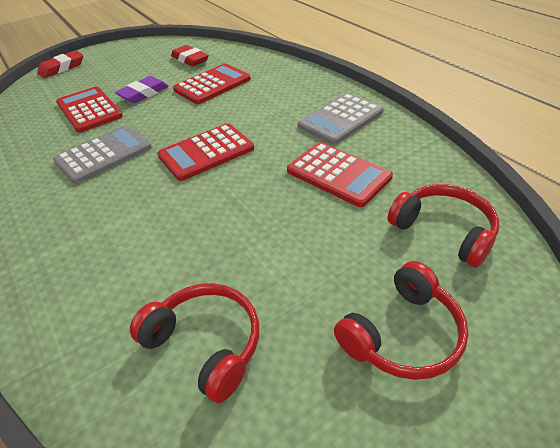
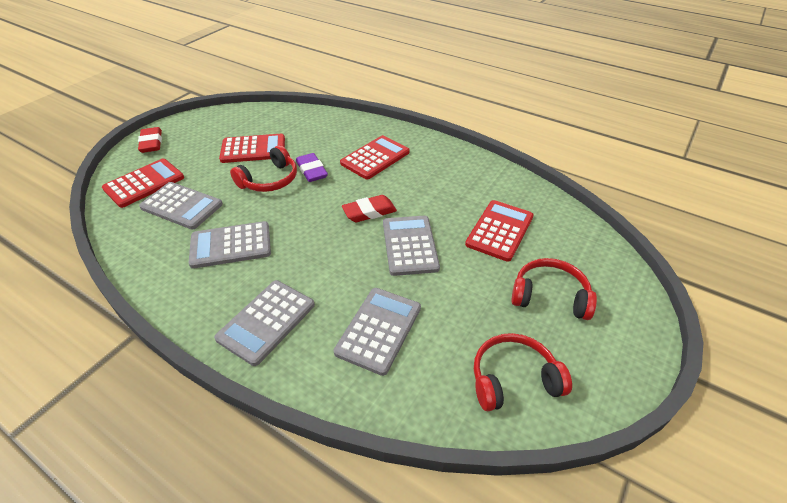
grey calculator: 2 -> 5

